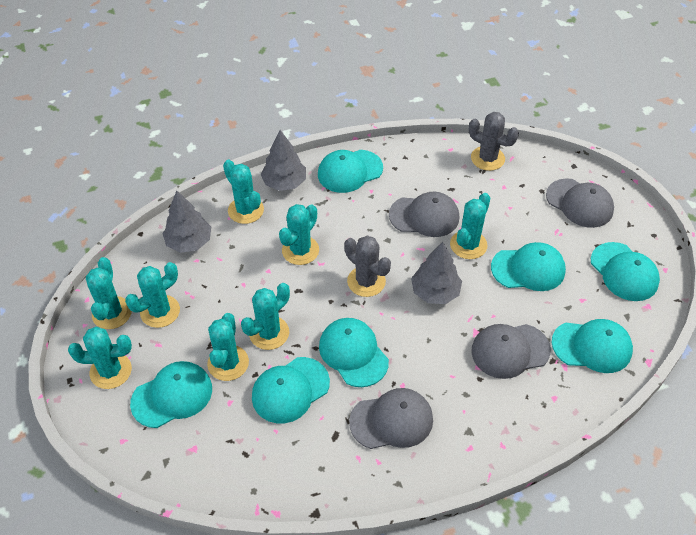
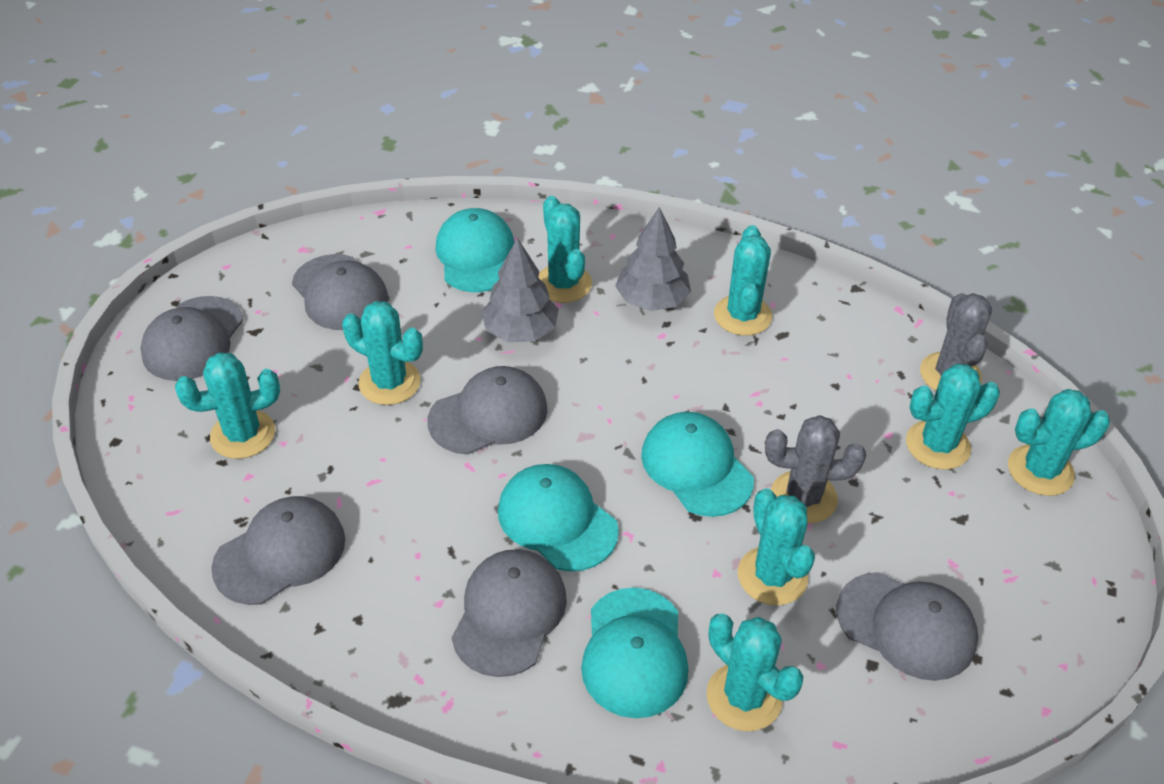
grey cap: 4 -> 6
grey tree: 3 -> 2
turquoise cap: 7 -> 4

